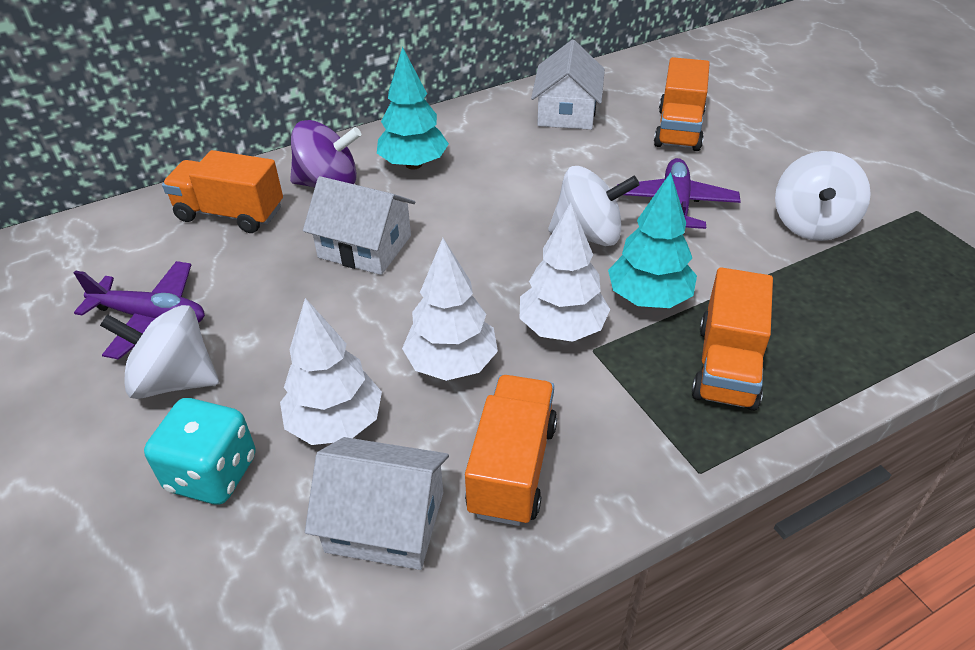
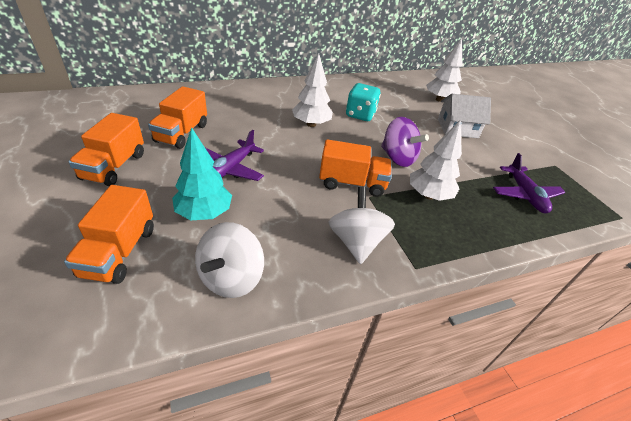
turquoise tree: 2 -> 1
white house: 3 -> 1
white spinning top: 3 -> 2

